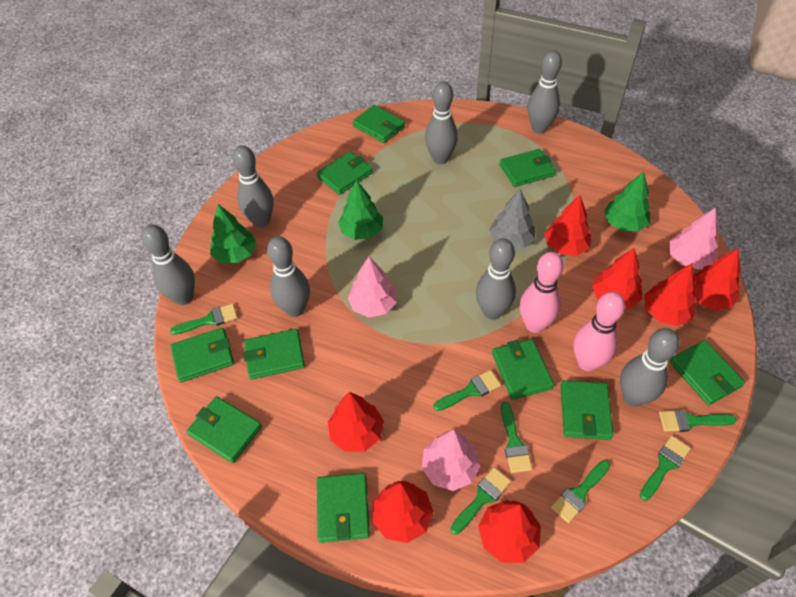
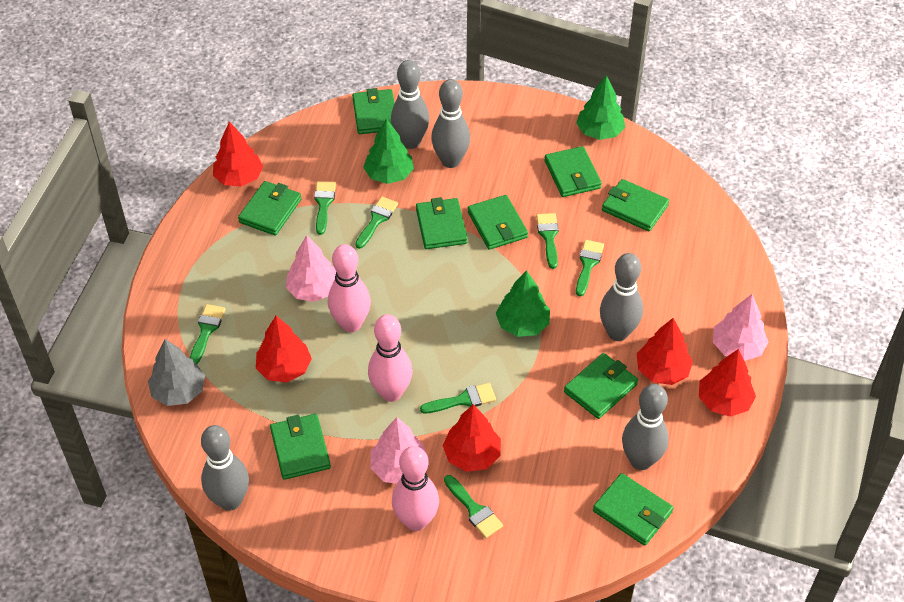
green wallet: 10 -> 9
grey bowling pin: 7 -> 5
pink bowling pin: 2 -> 3
red tree: 7 -> 5

